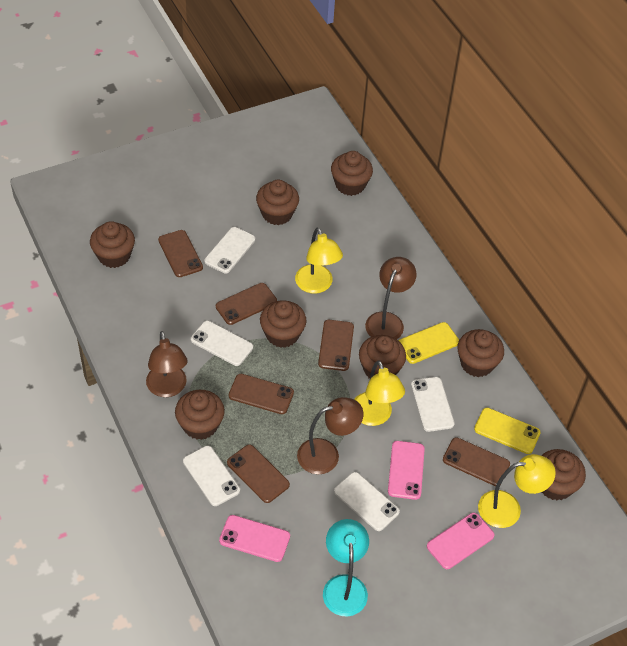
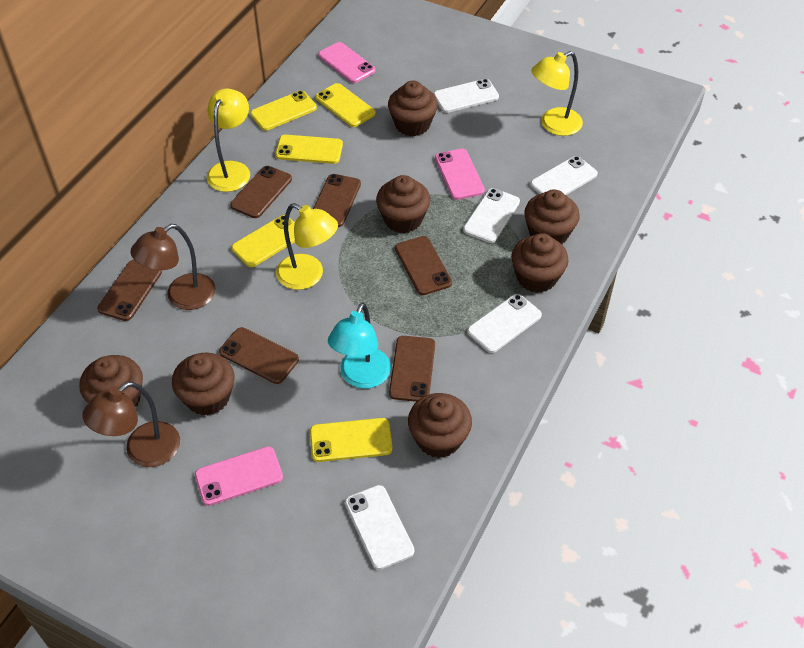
brown cupcake: 8 -> 7
brown lamp: 3 -> 2
yellow phone: 2 -> 5

